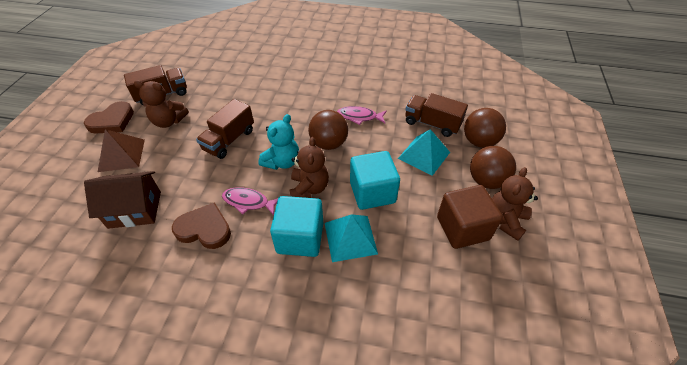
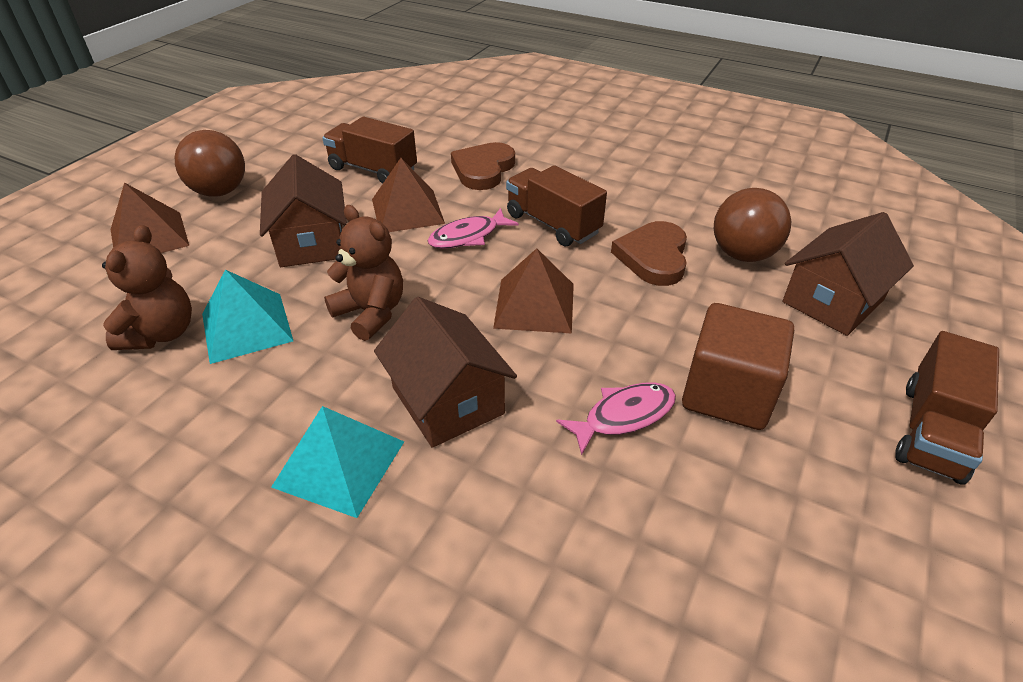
brown ball: 3 -> 2
brown house: 1 -> 3
brown pyramid: 1 -> 3
brown teddy bear: 3 -> 2
turquoise cube: 2 -> 0
turquoise teddy bear: 1 -> 0

